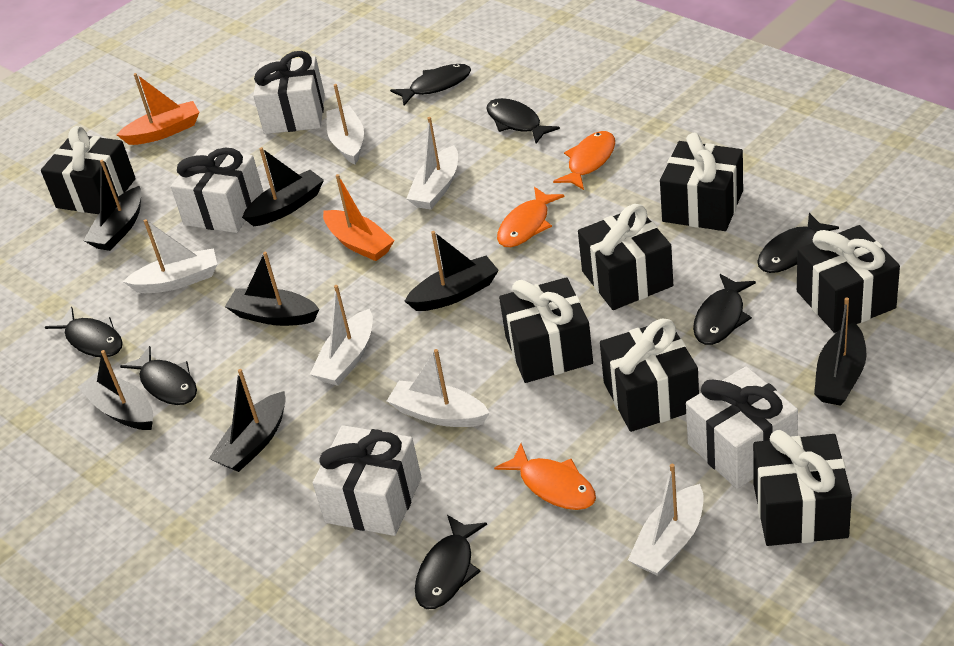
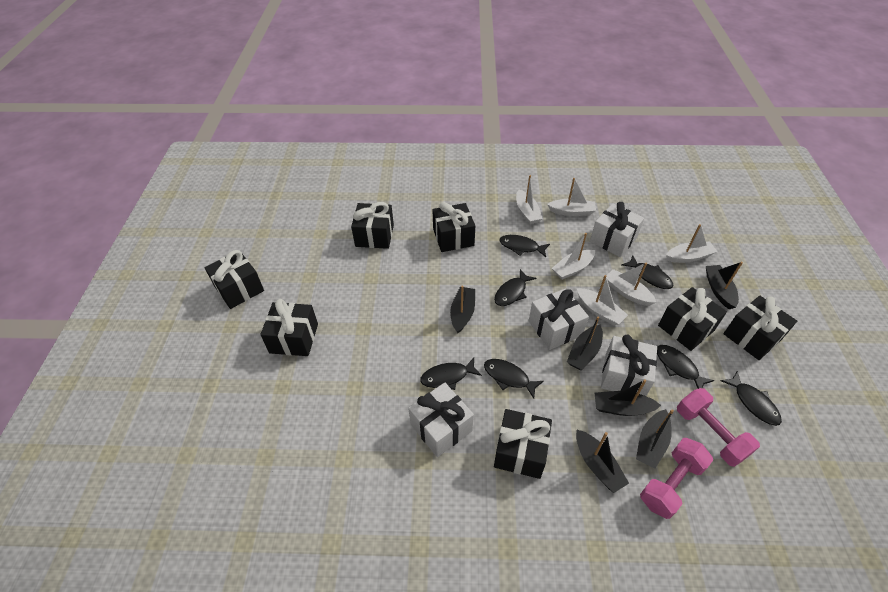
black boat: 7 -> 6
orange boat: 2 -> 0
orange fish: 3 -> 0
pink dumbbell: 0 -> 2

